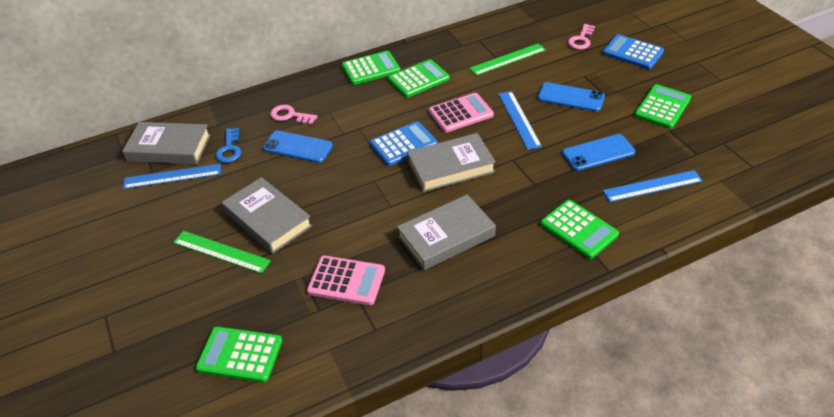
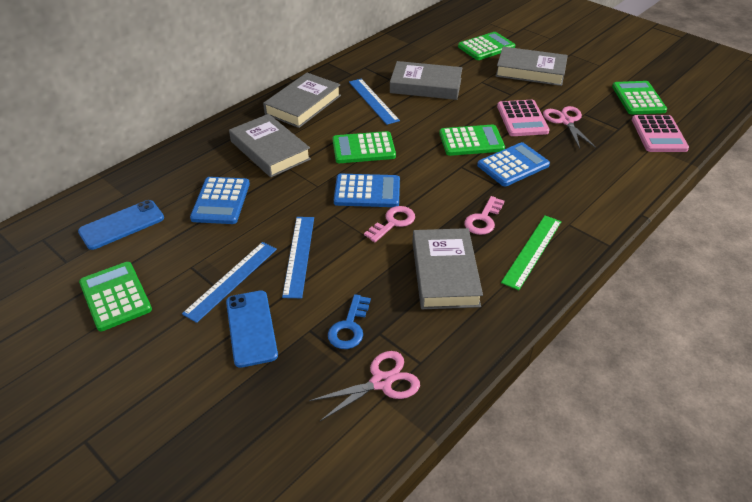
blue calculator: 2 -> 3
blue phone: 3 -> 2
green ruler: 2 -> 1
grey book: 4 -> 5
pink scissors: 0 -> 2

